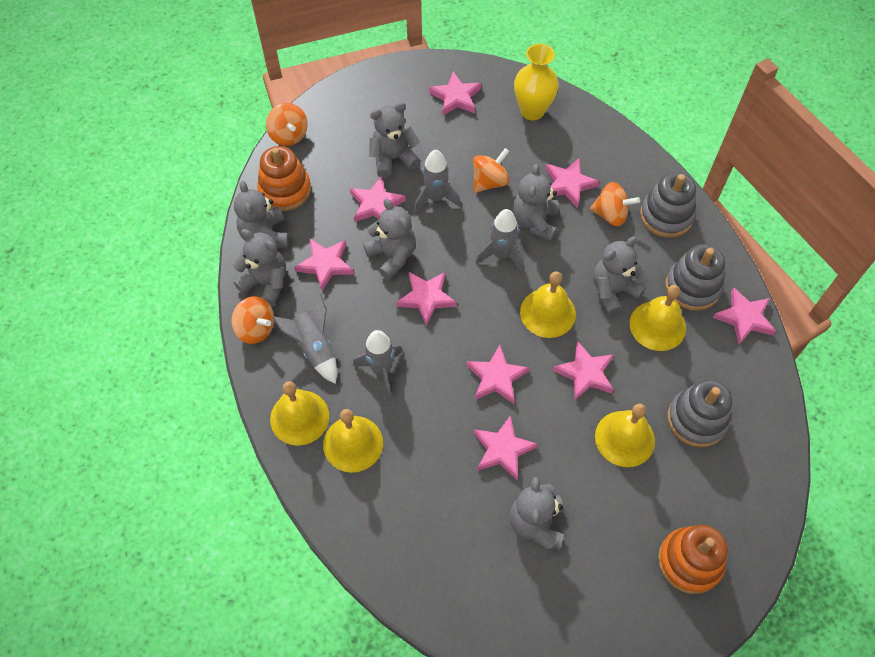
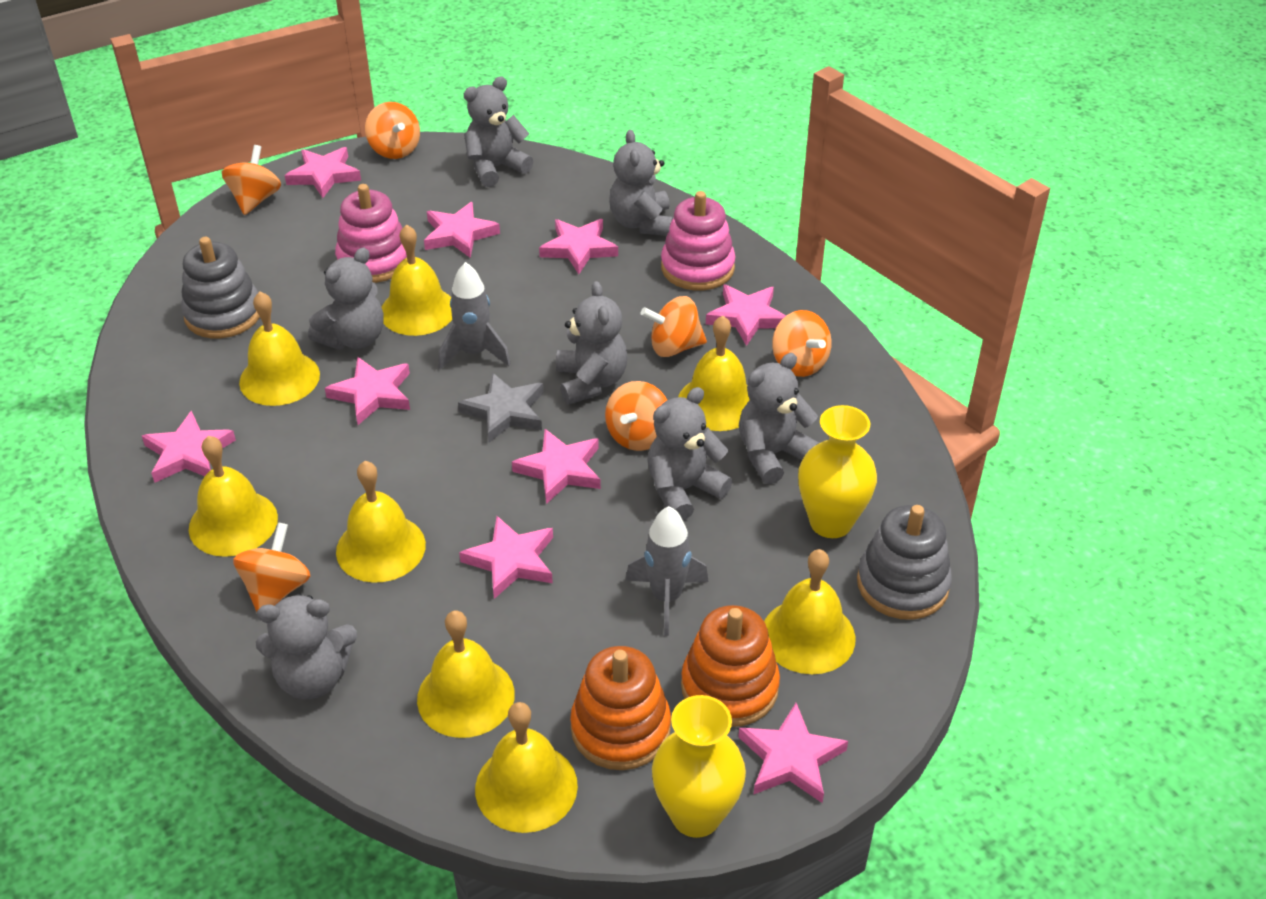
grey rocket: 4 -> 2
grey stacking toy: 3 -> 2
grey star: 0 -> 1
orange spinning top: 4 -> 6
pink stacking toy: 0 -> 2
yellow bell: 5 -> 8
yellow vase: 1 -> 2

